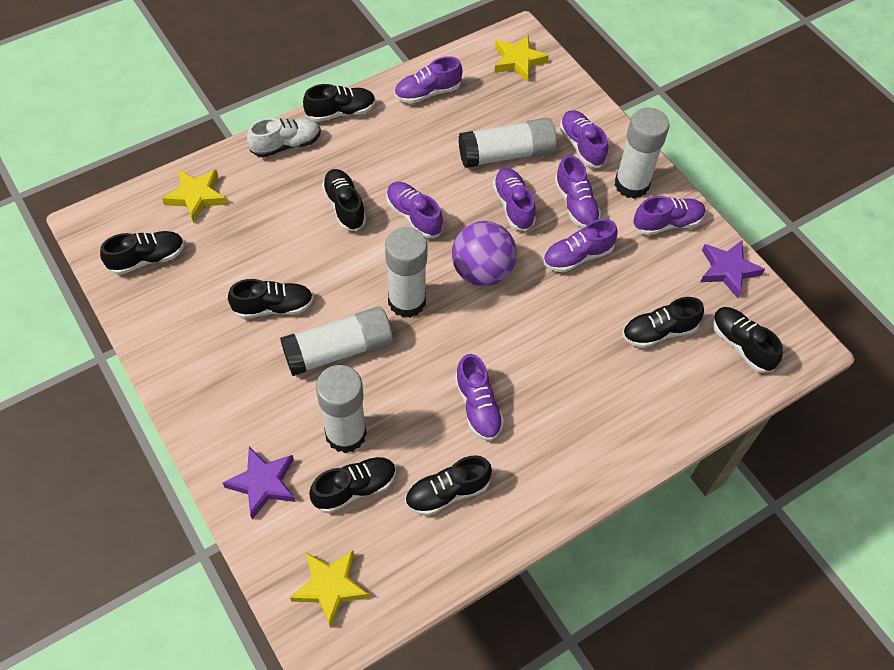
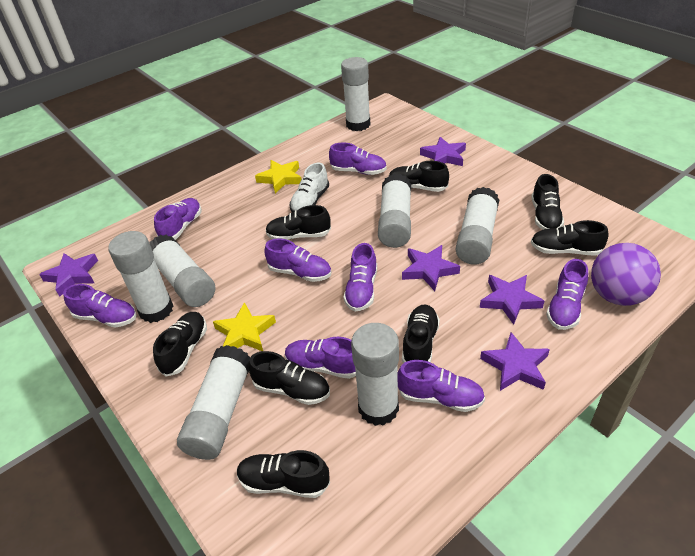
purple star: 2 -> 5
white glue stick: 5 -> 7
yellow star: 3 -> 2

